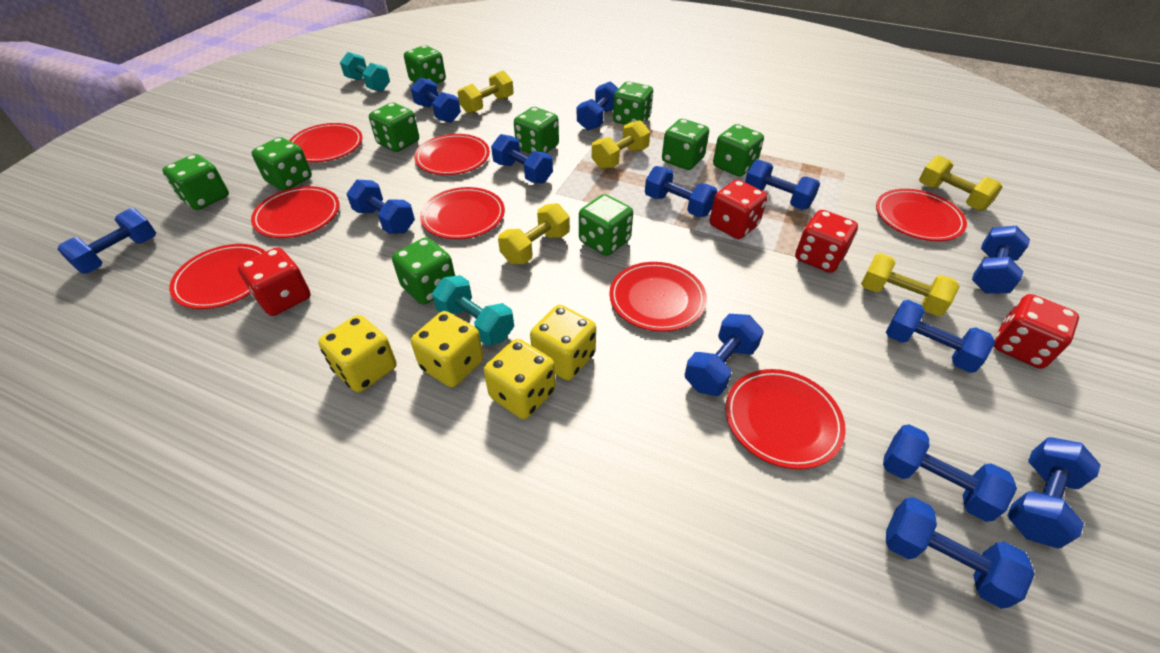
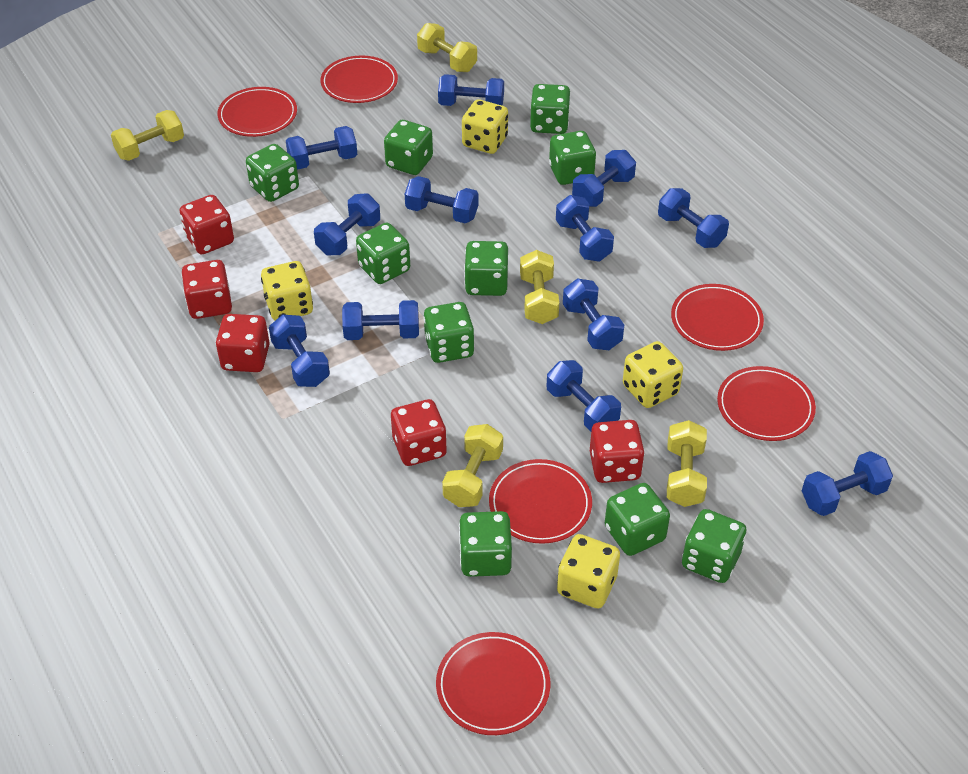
blue dumbbell: 13 -> 12
red dice: 4 -> 5
red plate: 8 -> 6
turquoise dumbbell: 2 -> 0

